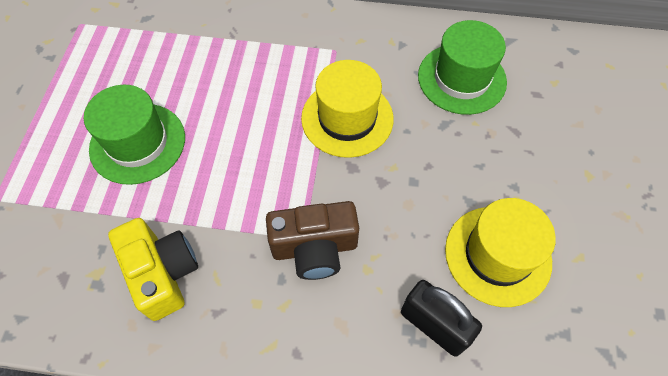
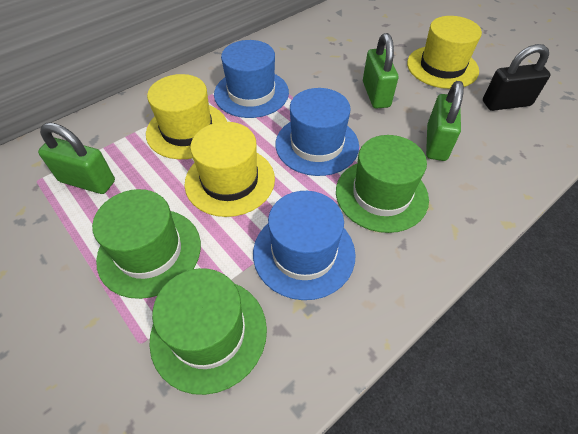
blue hat: 0 -> 3
brown camera: 1 -> 0
green hat: 2 -> 3
green padlock: 0 -> 3
yellow camera: 1 -> 0
yellow hat: 2 -> 3

